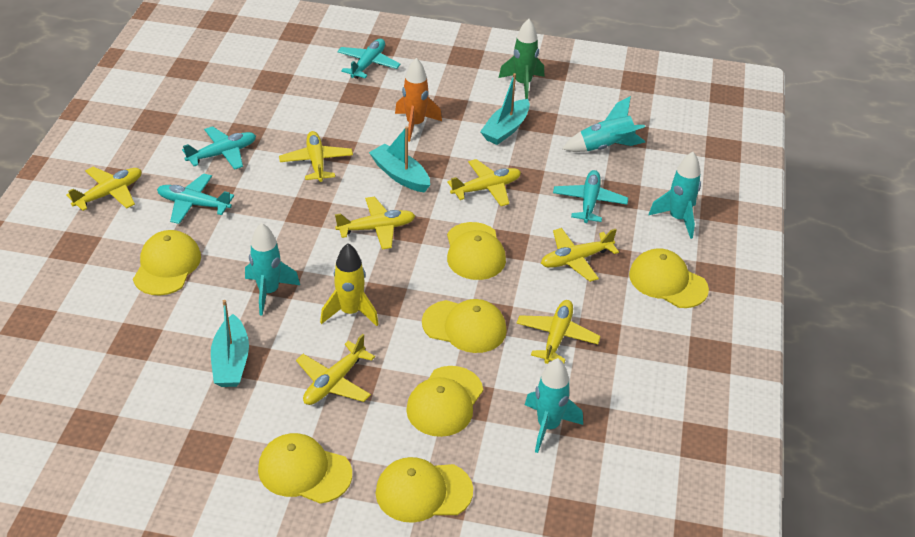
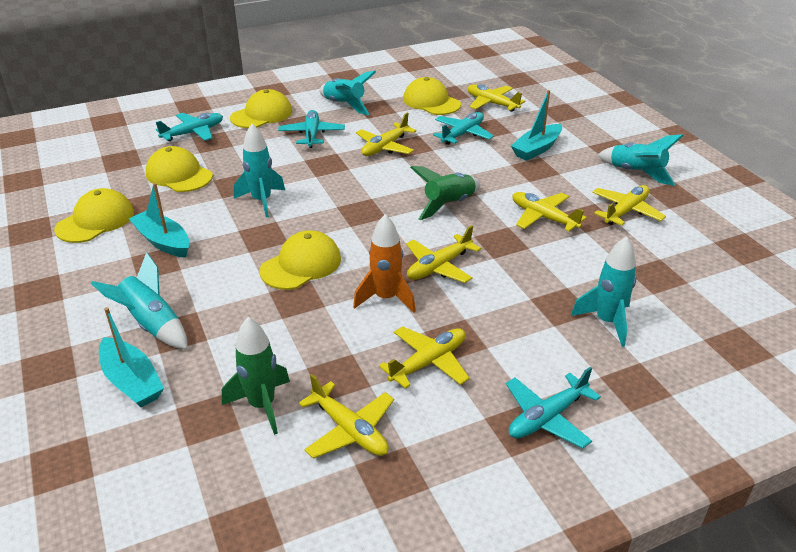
green rocket: 1 -> 2
turquoise rocket: 4 -> 5
yellow cap: 7 -> 5
yellow rocket: 1 -> 0

